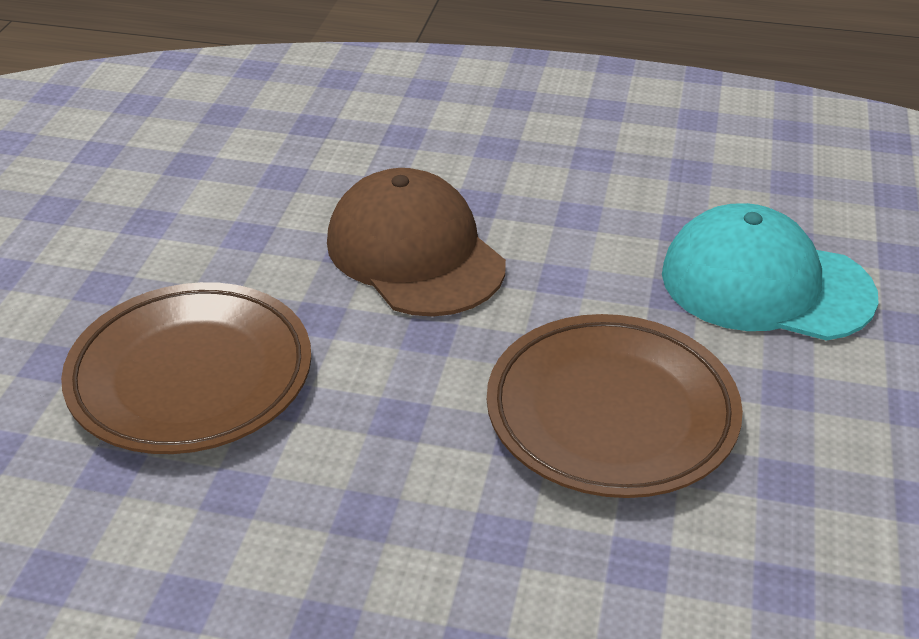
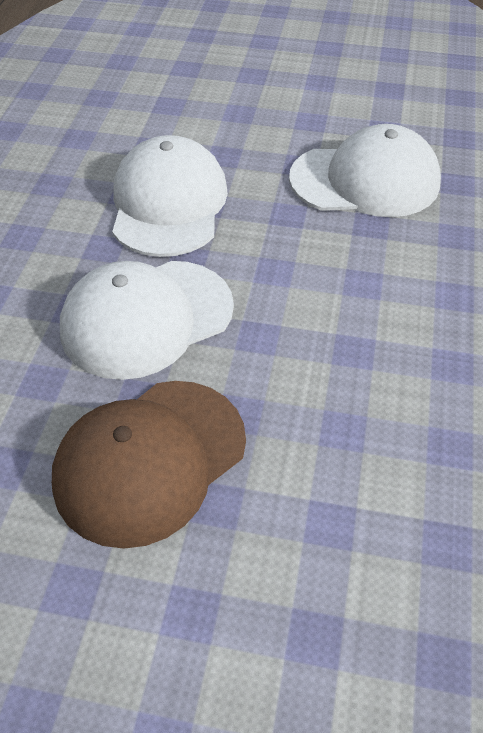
brown plate: 2 -> 0
turquoise cap: 1 -> 0
white cap: 0 -> 3

